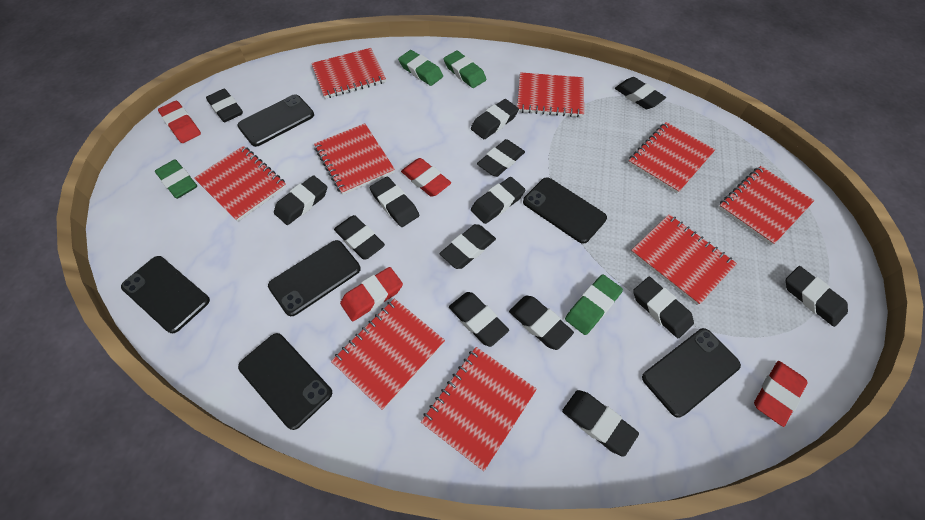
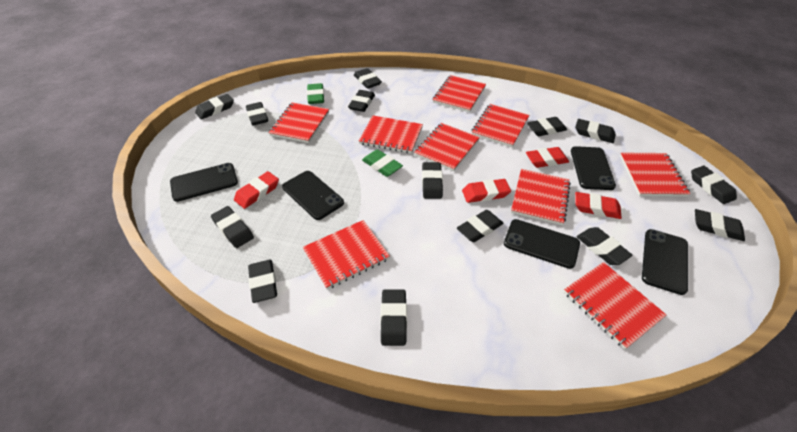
black phone: 6 -> 5
green eraser: 4 -> 2

